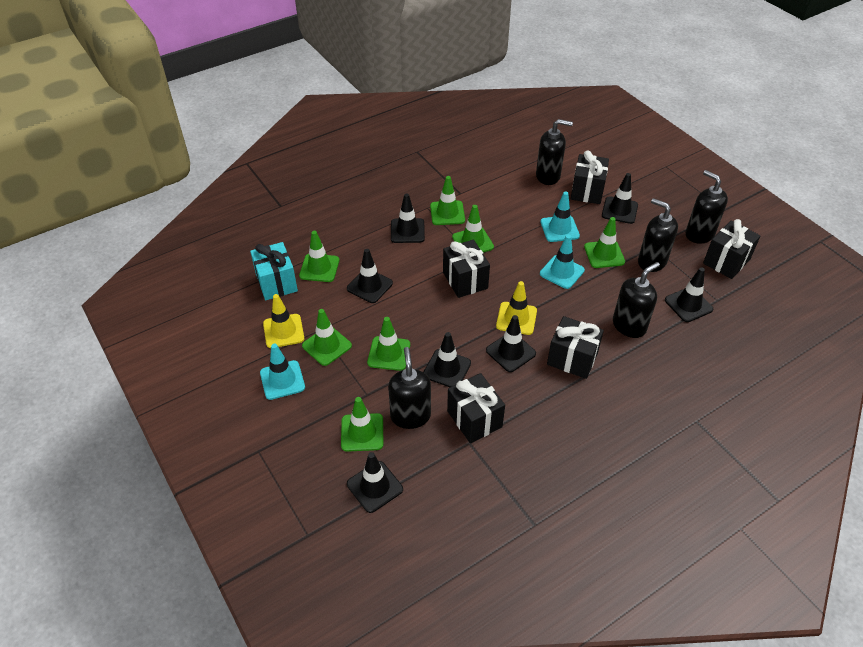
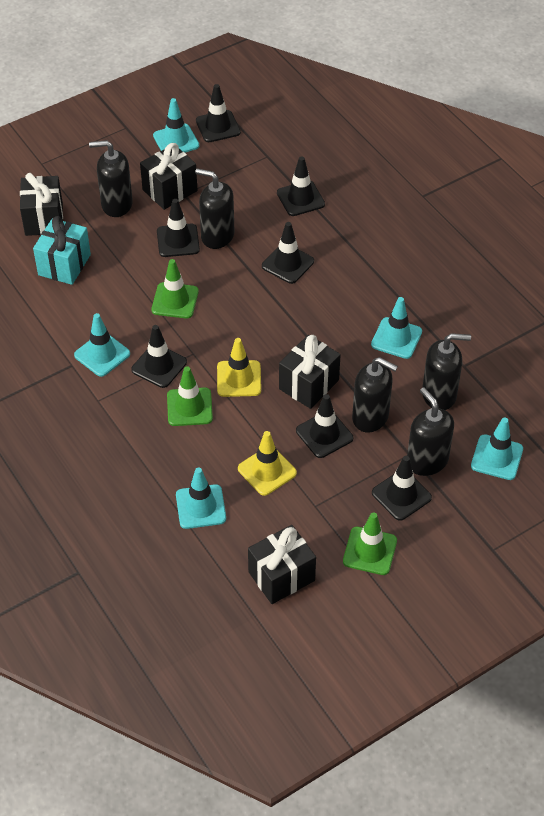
black gift: 5 -> 4
green traffic cone: 7 -> 3
turquoise traffic cone: 3 -> 5

